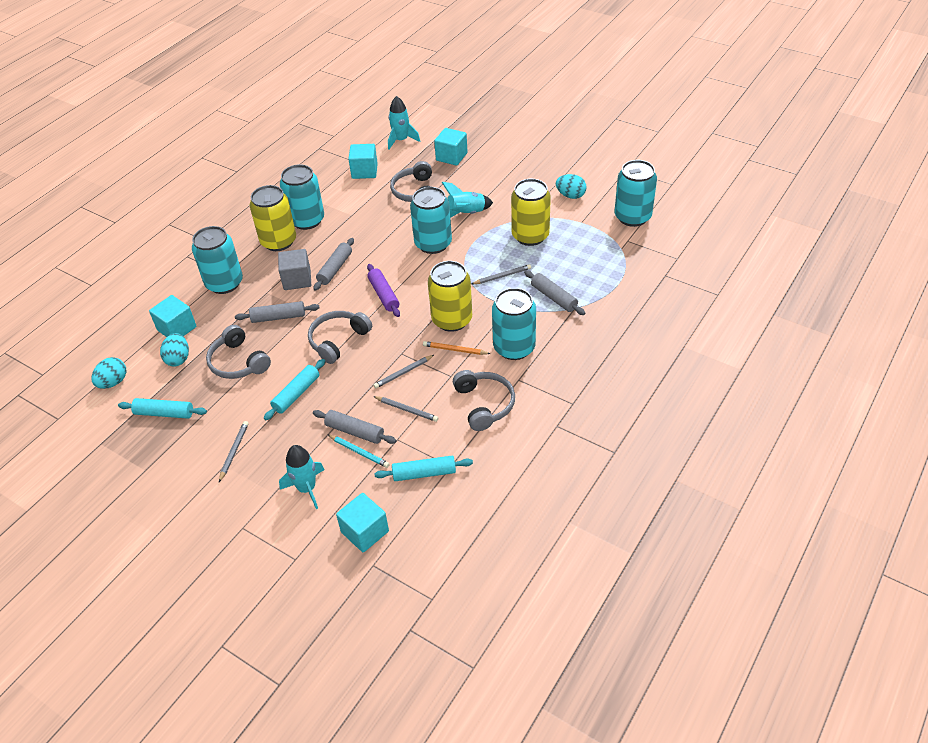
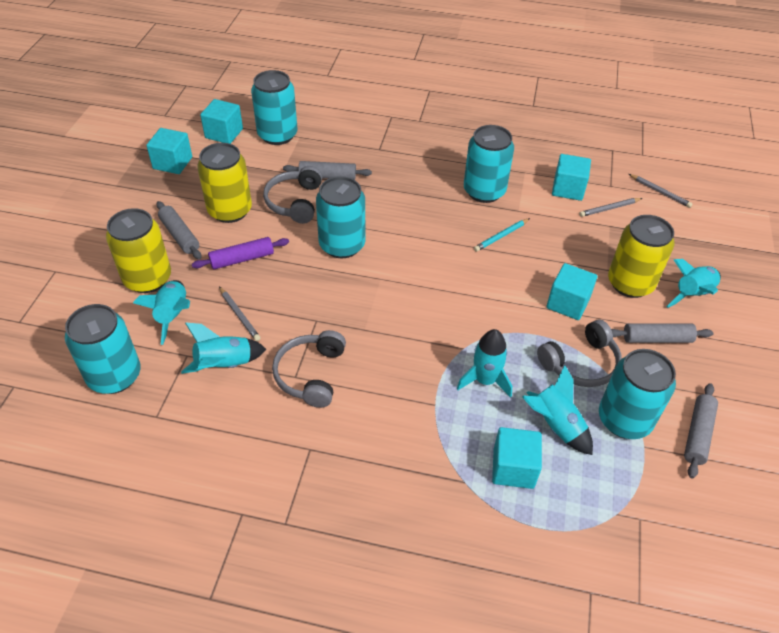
grey cube: 1 -> 0
grey headphones: 4 -> 3
grey pencil: 4 -> 3
orange pencil: 1 -> 0
turquoise cube: 4 -> 5
turquoise egg: 3 -> 0
turquoise rocket: 3 -> 5
turquoise rolling pin: 3 -> 0

